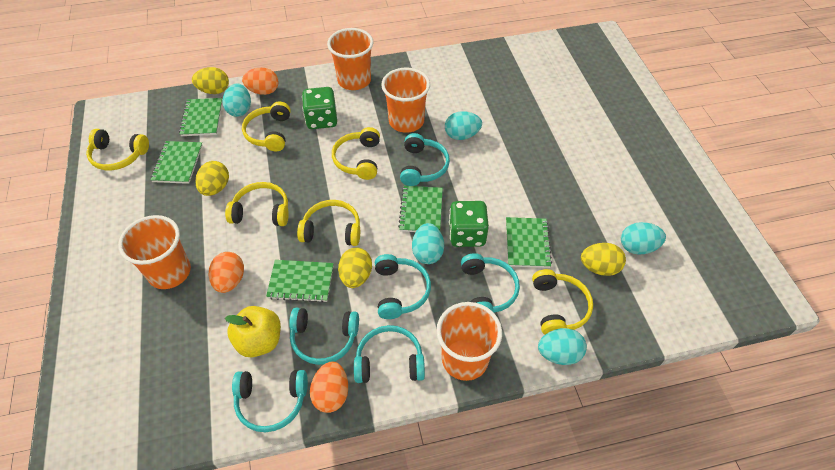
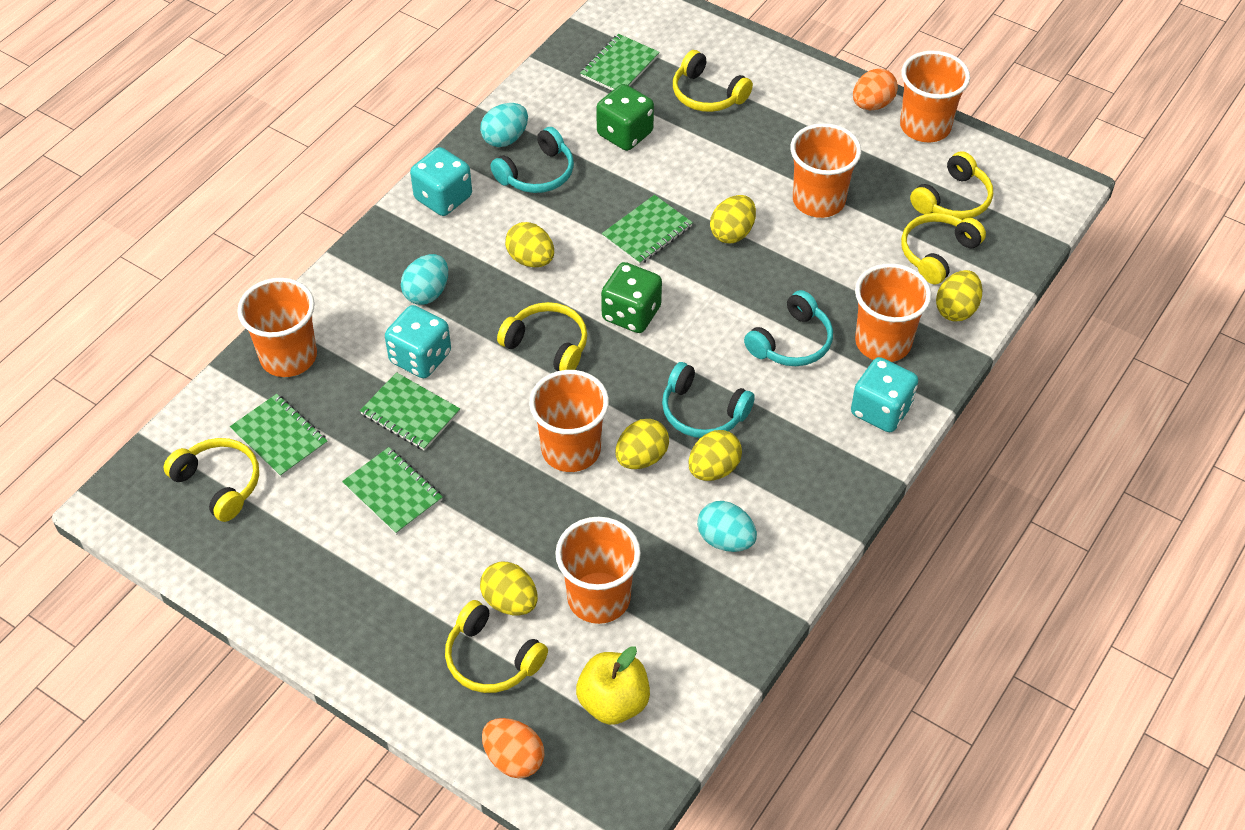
orange cup: 4 -> 6
orange egg: 3 -> 2
turquoise dice: 0 -> 3
turquoise egg: 5 -> 3
turquoise headphones: 6 -> 3
yellow egg: 4 -> 6

